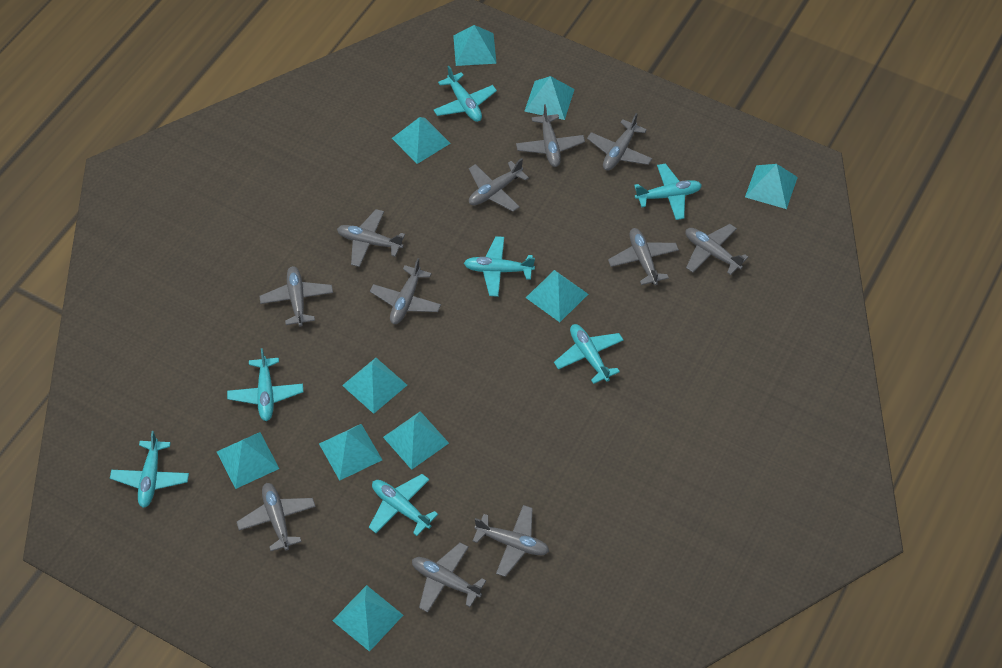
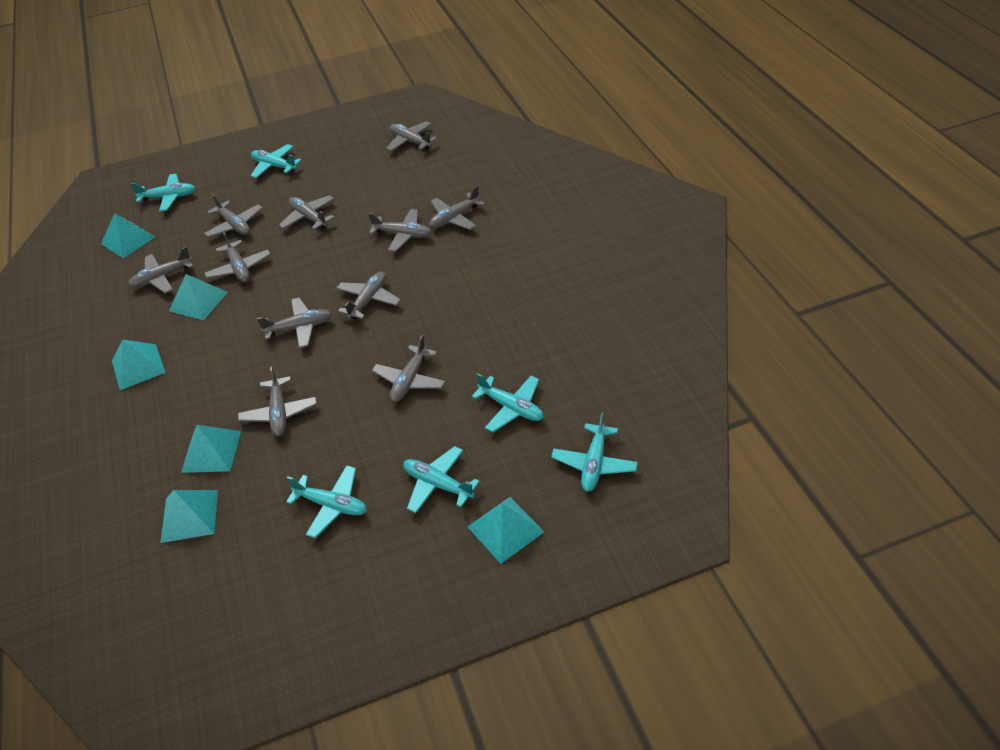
turquoise plane: 7 -> 6
turquoise pyramid: 10 -> 6

